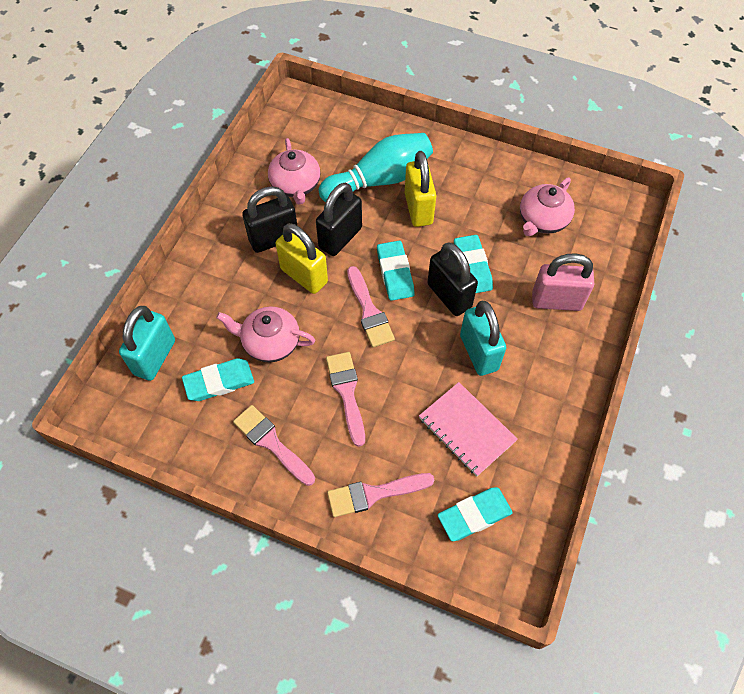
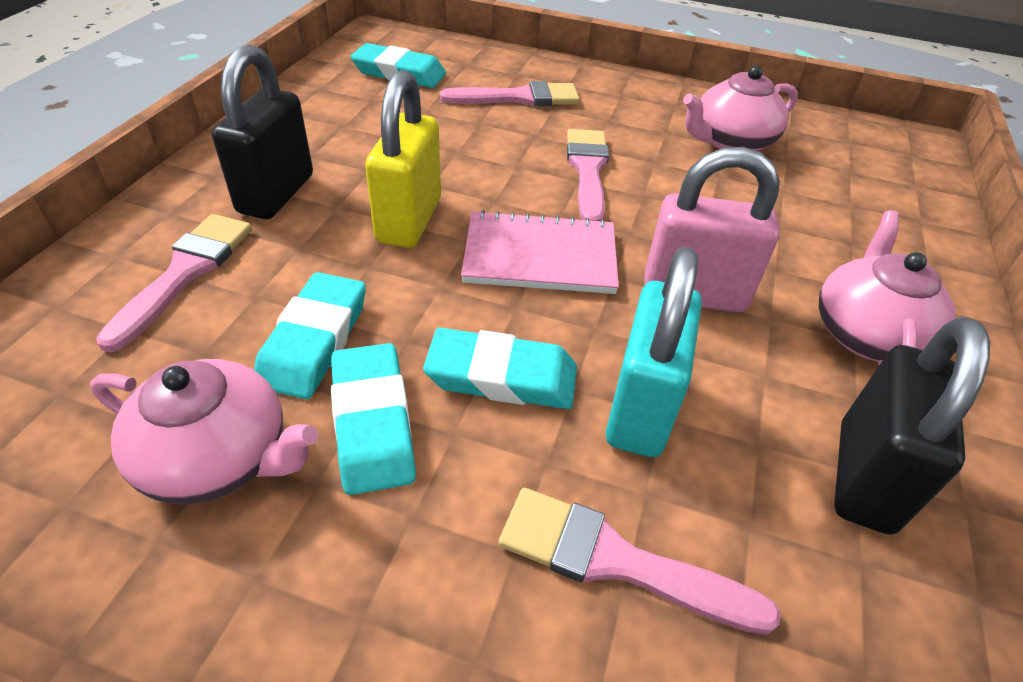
black padlock: 3 -> 2
turquoise bowling pin: 1 -> 0
turquoise padlock: 2 -> 1
yellow padlock: 2 -> 1

